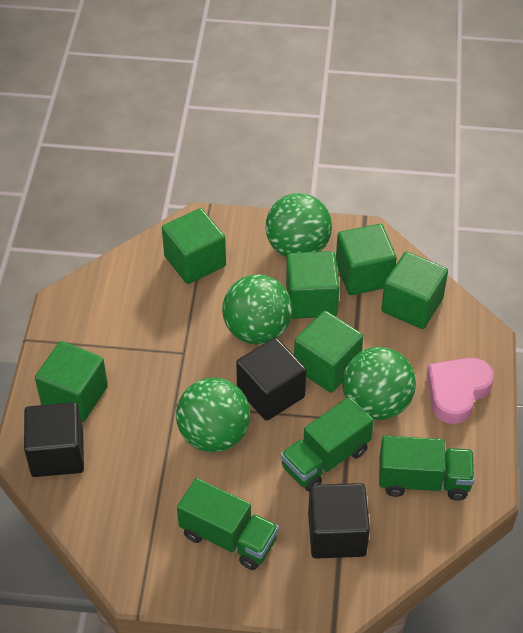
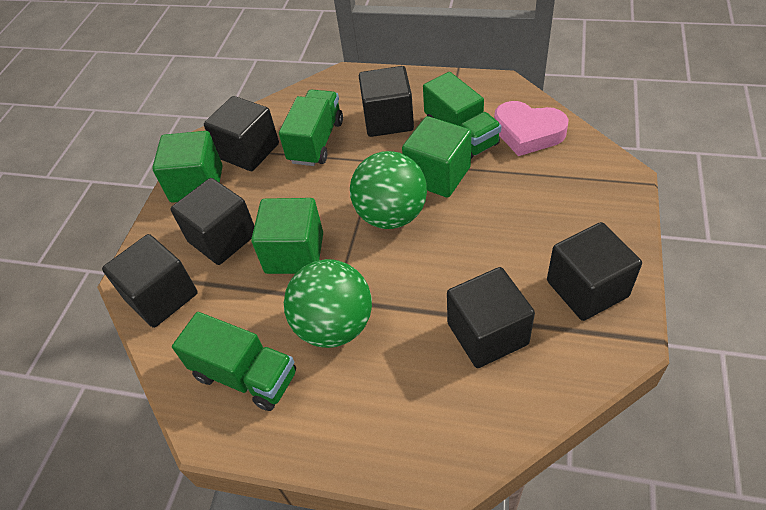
black cube: 3 -> 6
green ball: 4 -> 2
green cube: 6 -> 3

